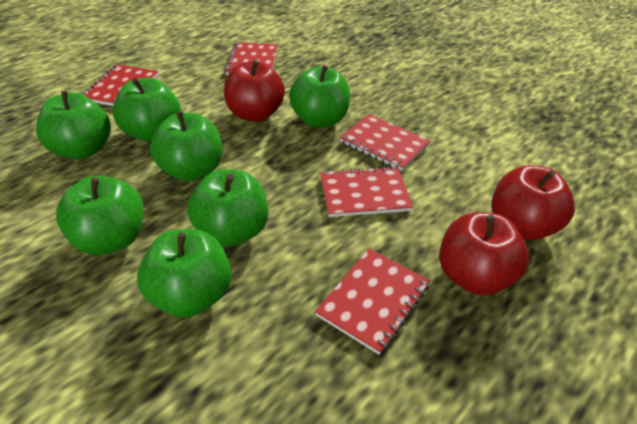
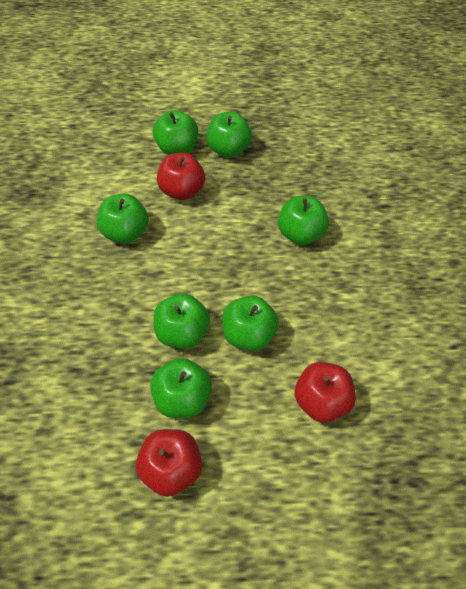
red notebook: 5 -> 0

